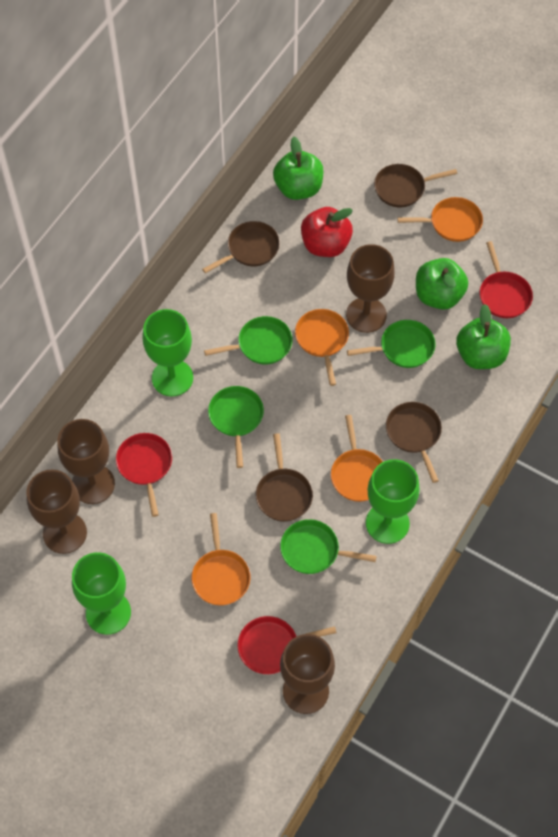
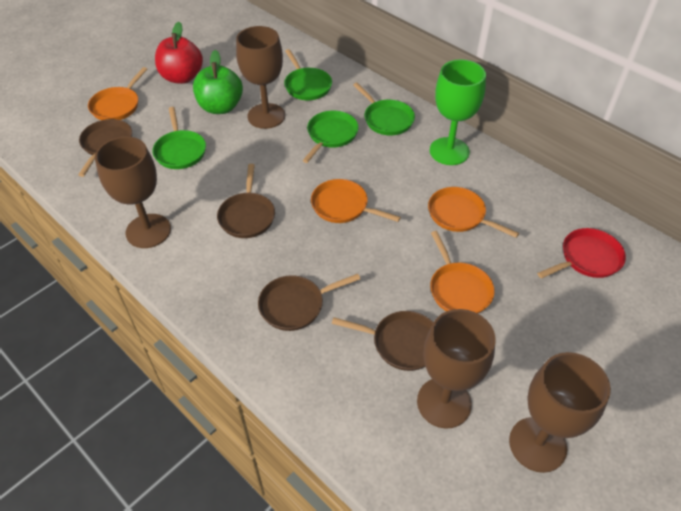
green apple: 3 -> 1
green goblet: 3 -> 1
red pan: 3 -> 1

